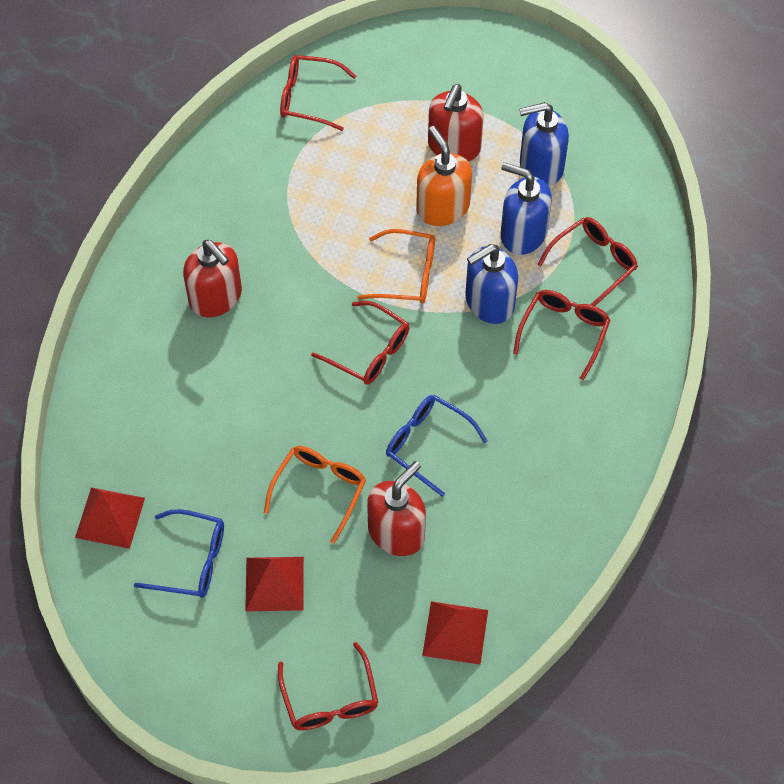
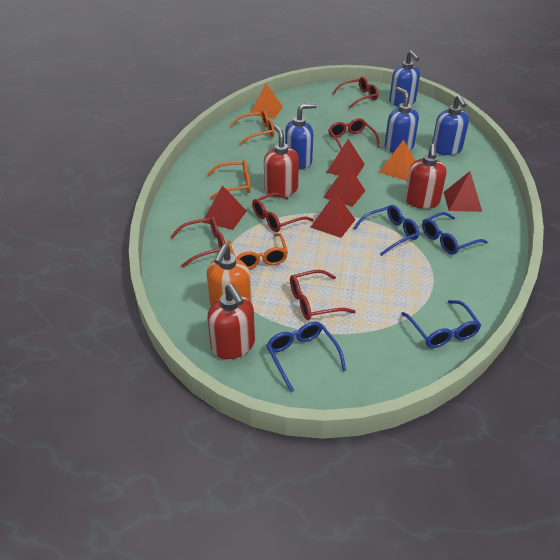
blue glasses: 2 -> 4
blue soap dispenser: 3 -> 4
orange glasses: 2 -> 3
orange pyramid: 0 -> 2
red pyramid: 3 -> 5

